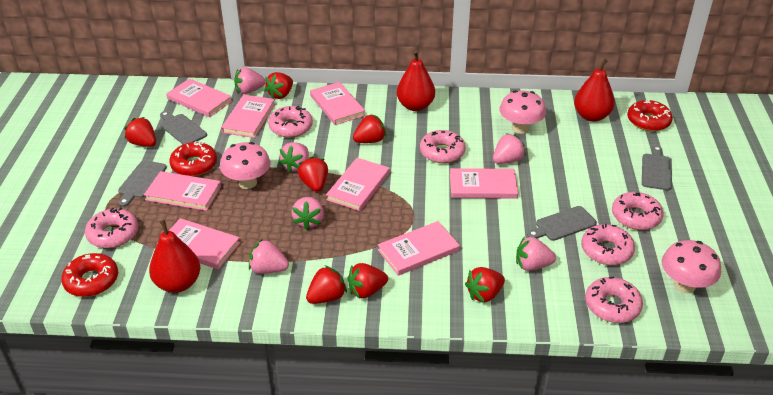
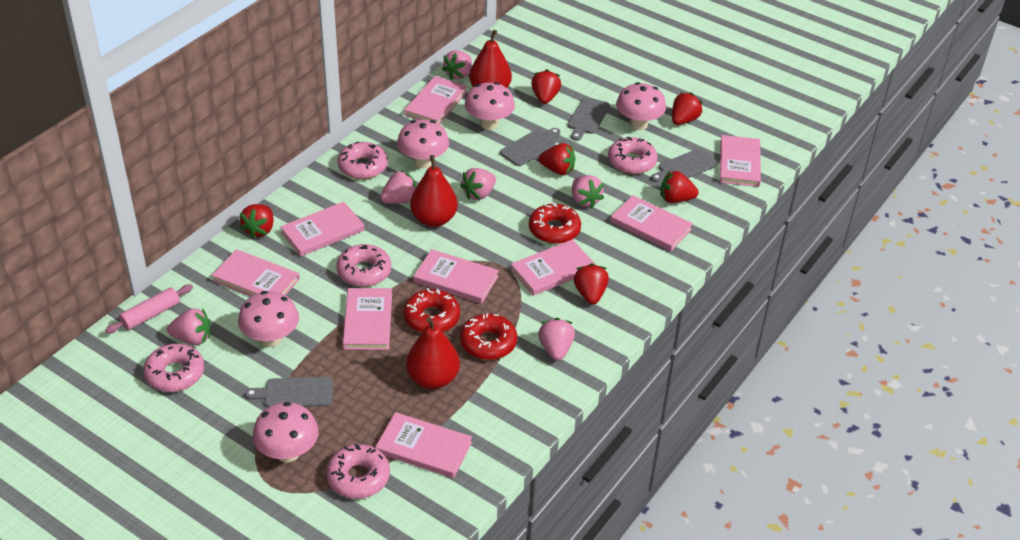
pink book: 8 -> 9
pink donut: 6 -> 5
pink mushroom: 3 -> 5
pink rolling pin: 0 -> 1
red strawberry: 7 -> 6

